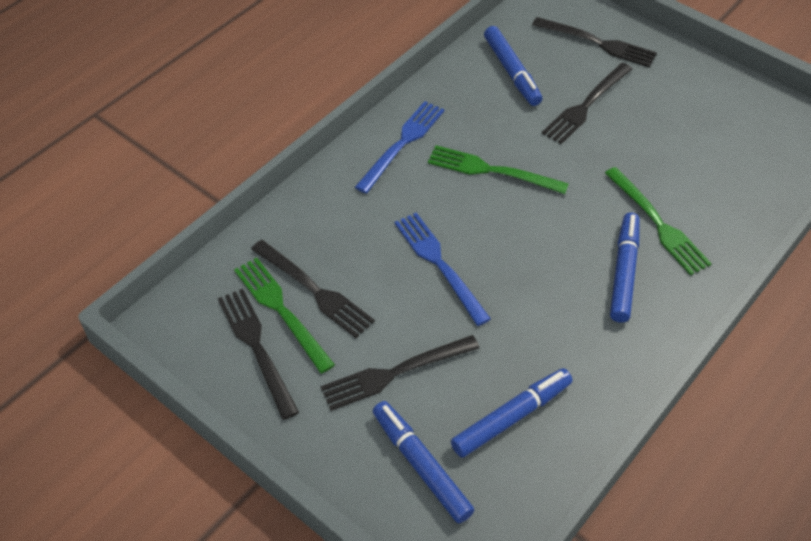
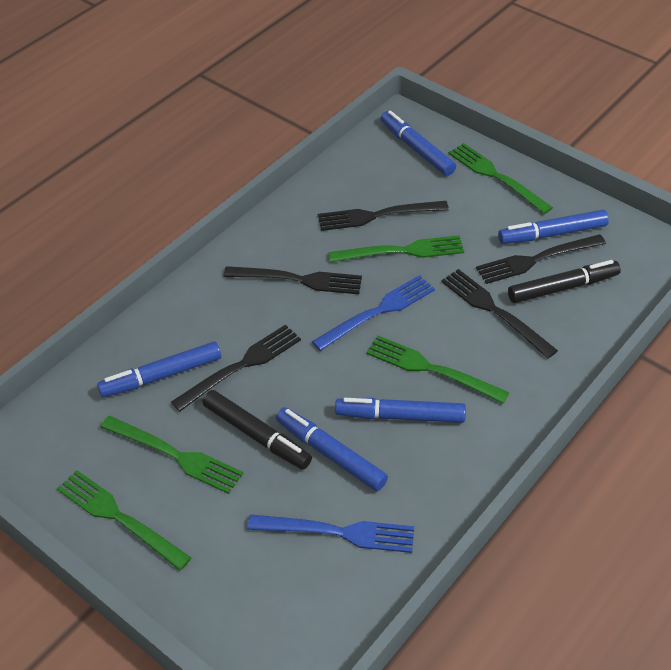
black marker: 0 -> 2
blue marker: 4 -> 5
green fork: 3 -> 5

